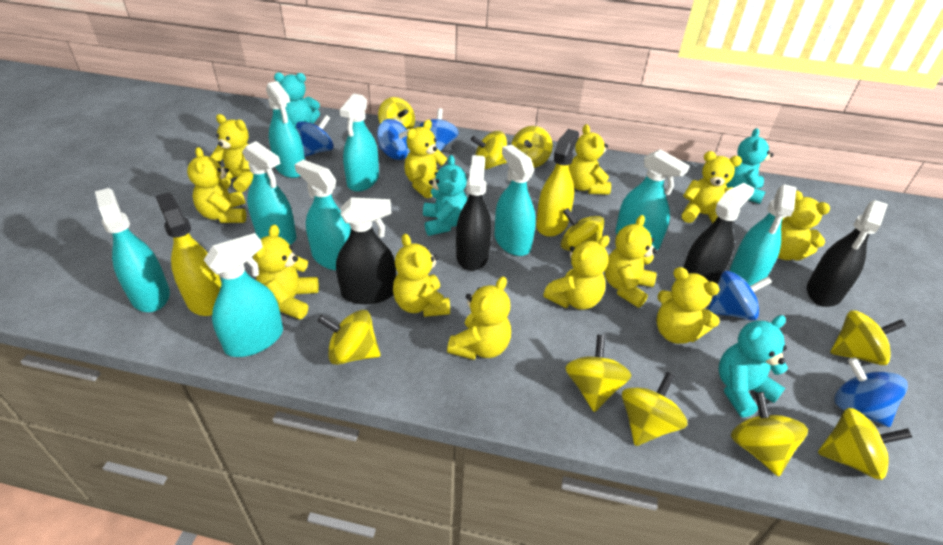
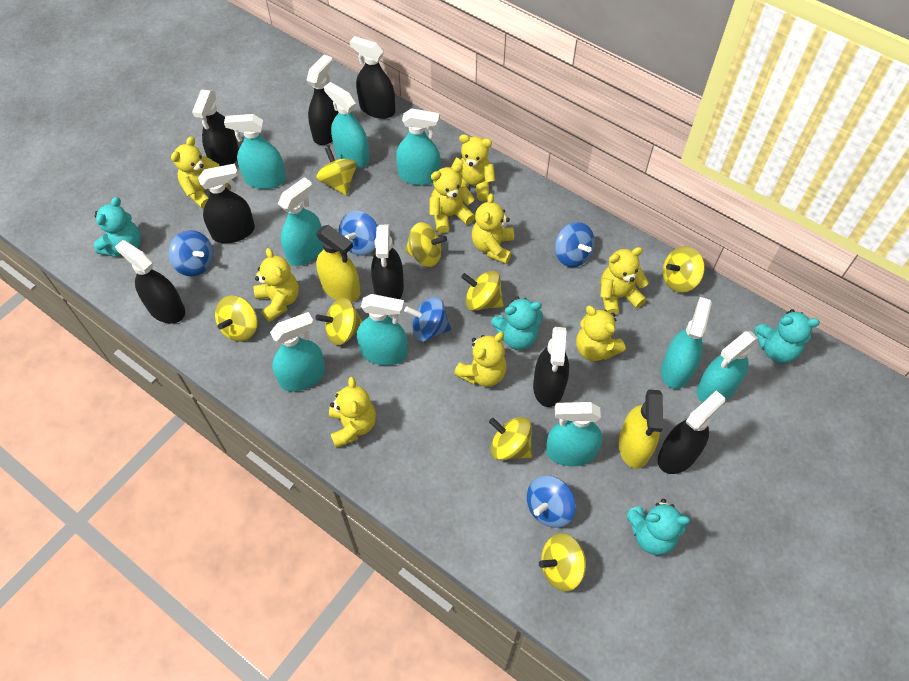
black spray bottle: 4 -> 8
yellow spinning top: 10 -> 8
yellow teddy bear: 12 -> 9

